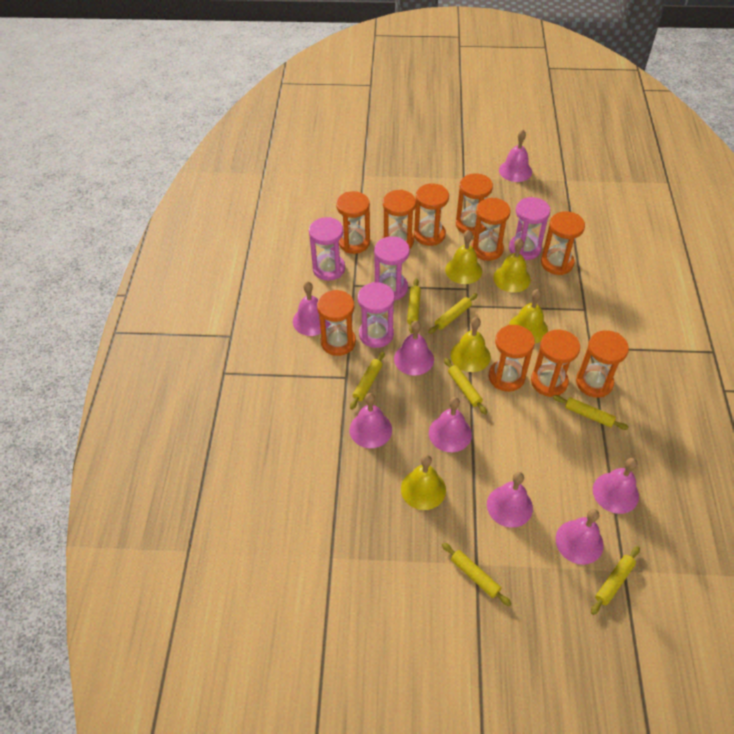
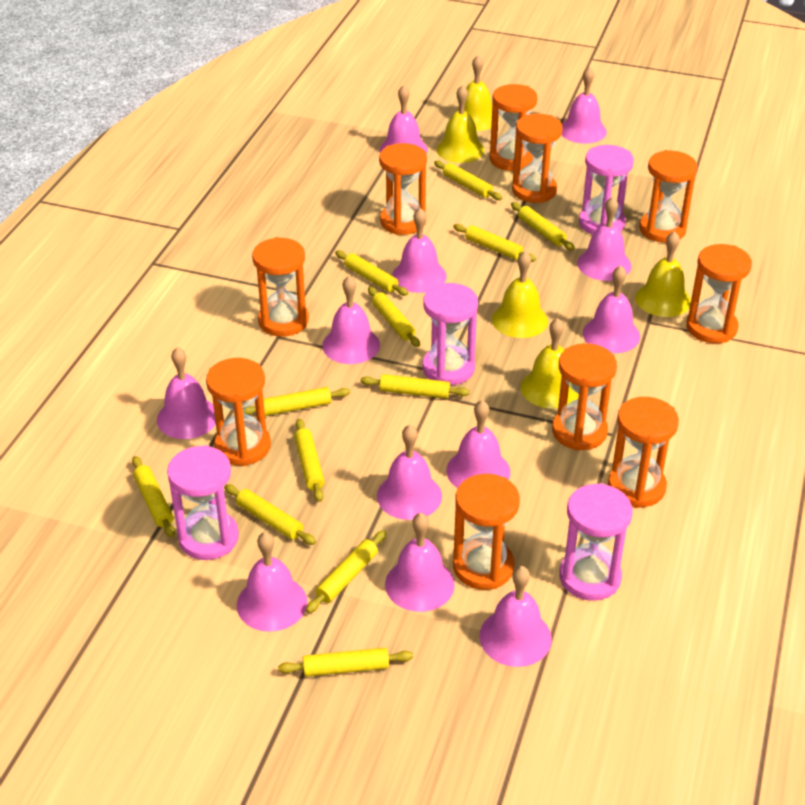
pink bell: 8 -> 12
yellow rolling pin: 7 -> 12

